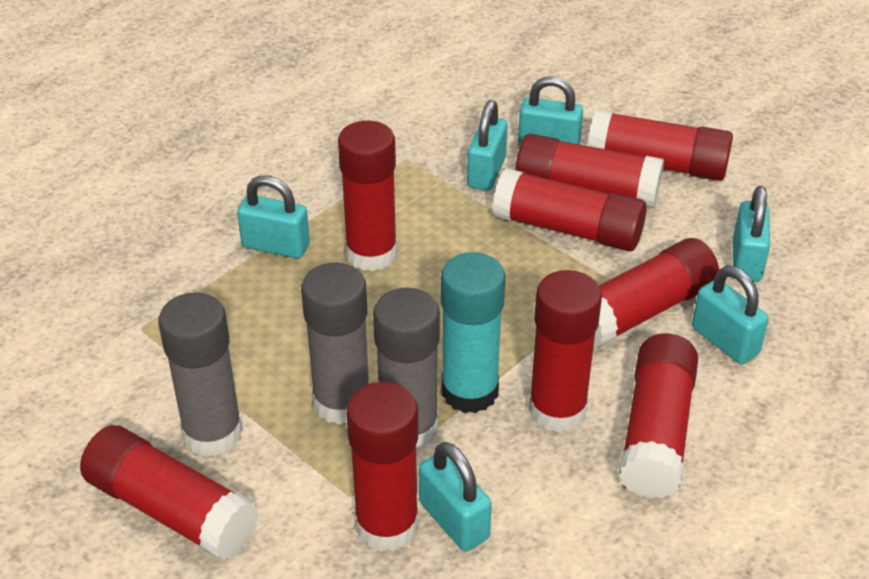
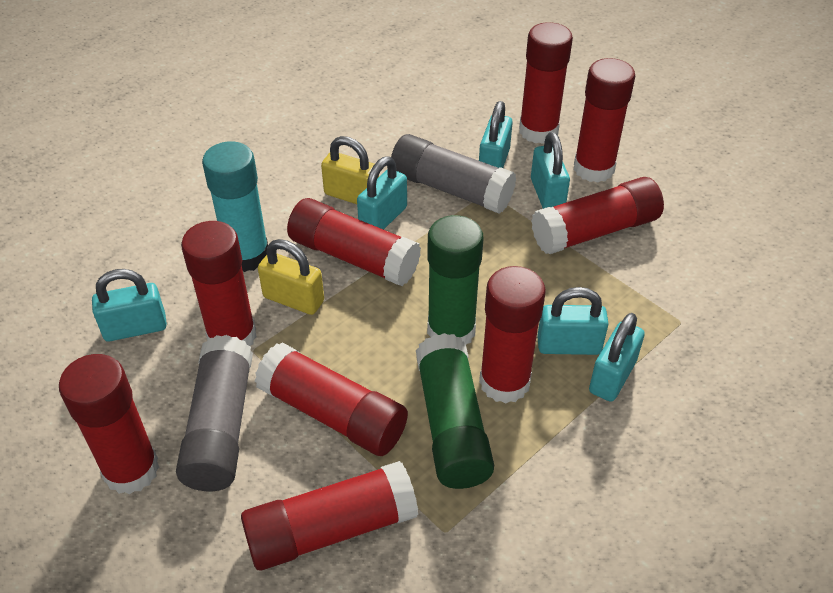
green glue stick: 0 -> 2
grey glue stick: 3 -> 2
yellow padlock: 0 -> 2

